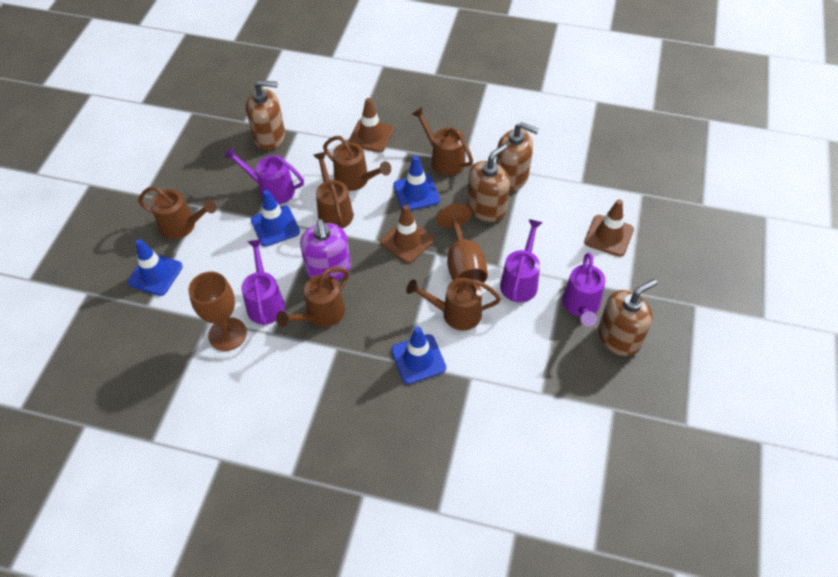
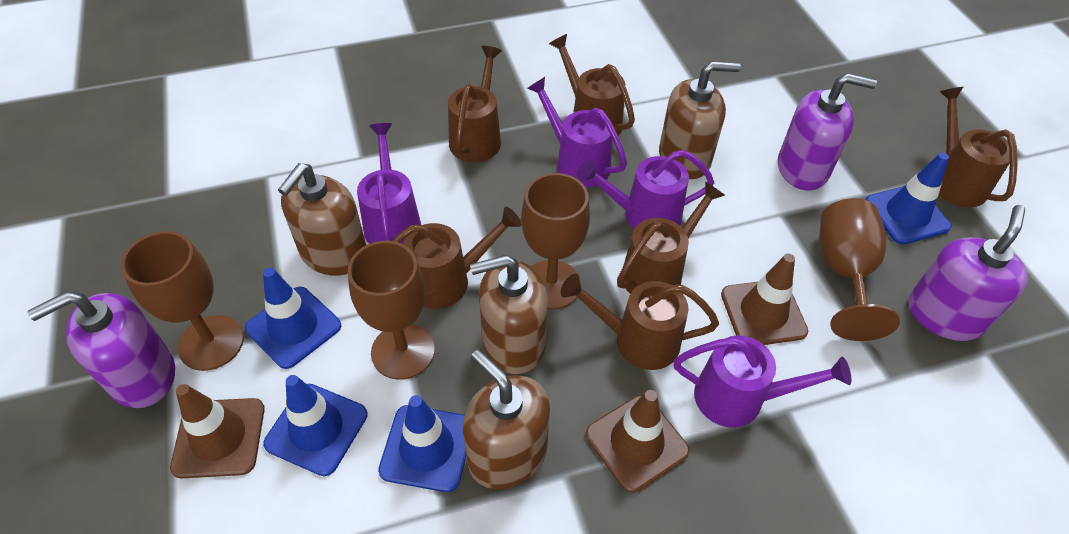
brown goblet: 2 -> 4
purple soap dispenser: 1 -> 3

